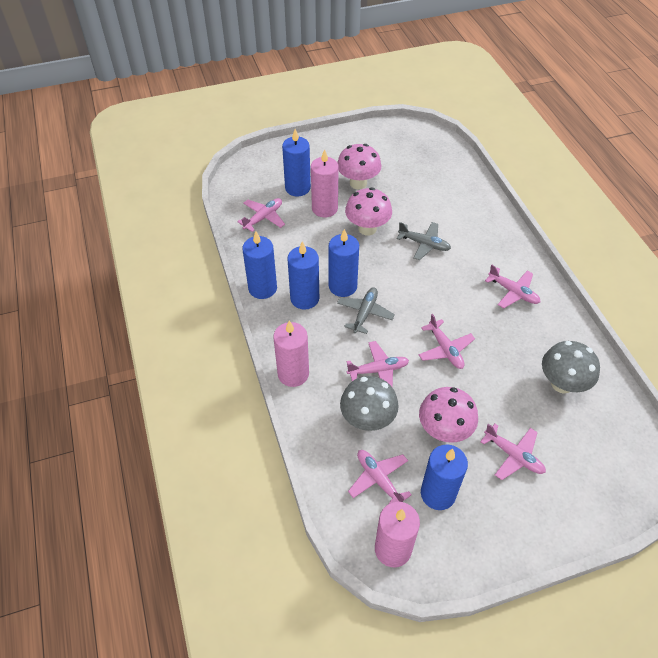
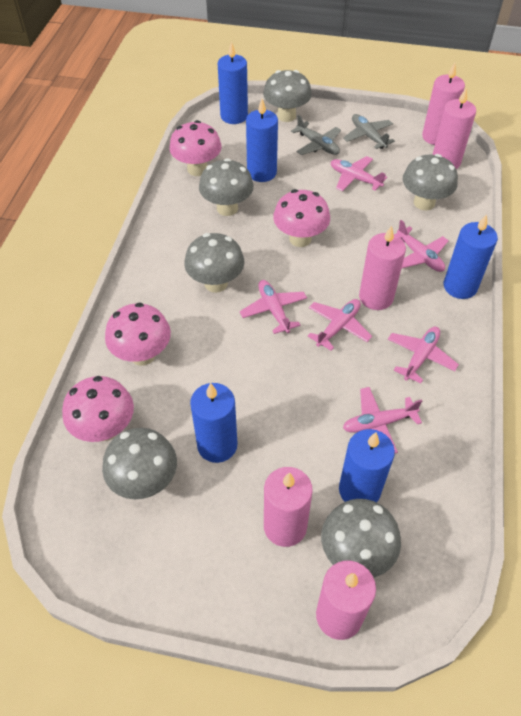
grey mushroom: 2 -> 6
pink candle: 3 -> 5
pink mushroom: 3 -> 4

